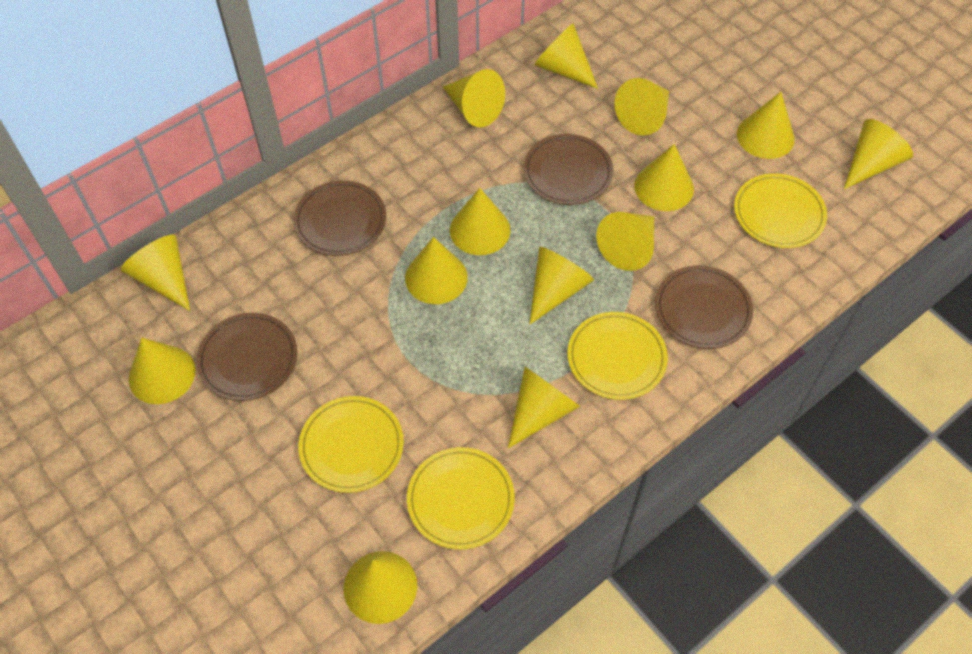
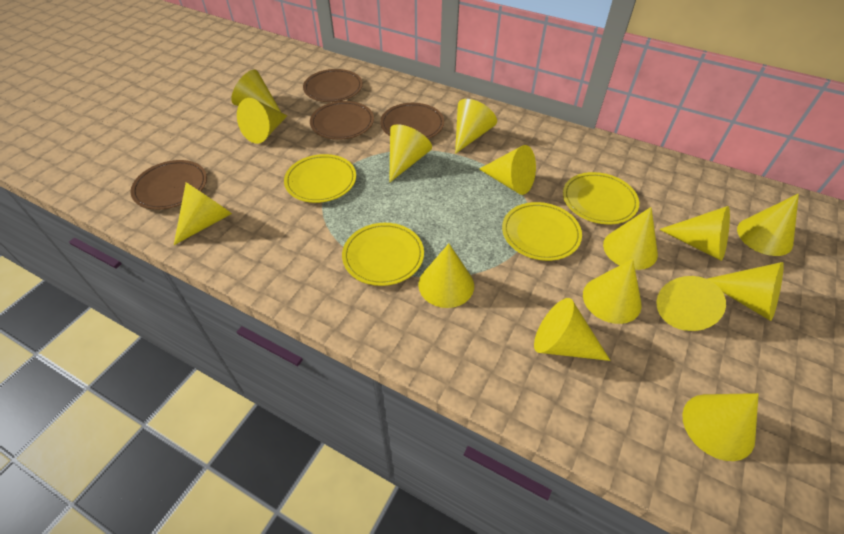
yellow cone: 14 -> 15

